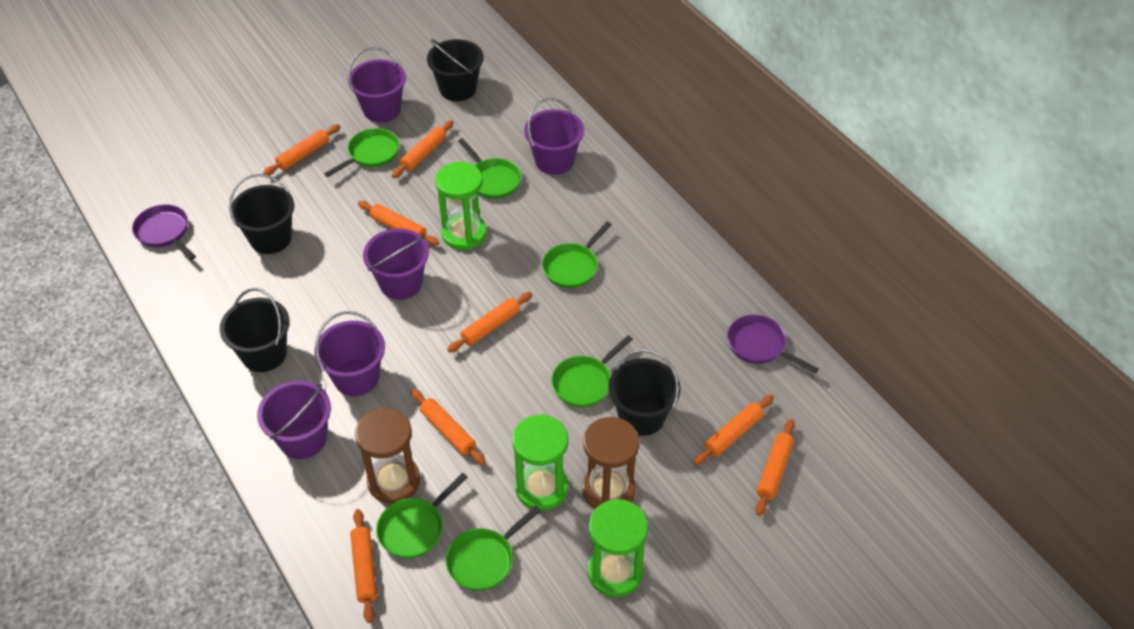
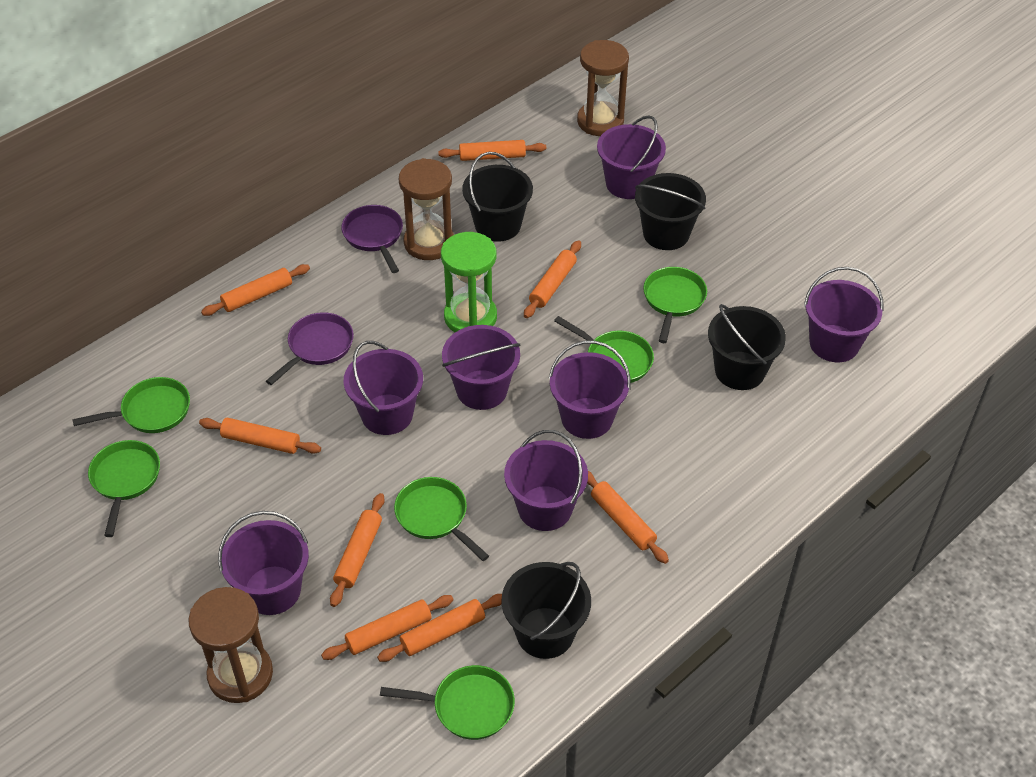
brown hourglass: 2 -> 3
green hourglass: 3 -> 1
purple bucket: 5 -> 7

